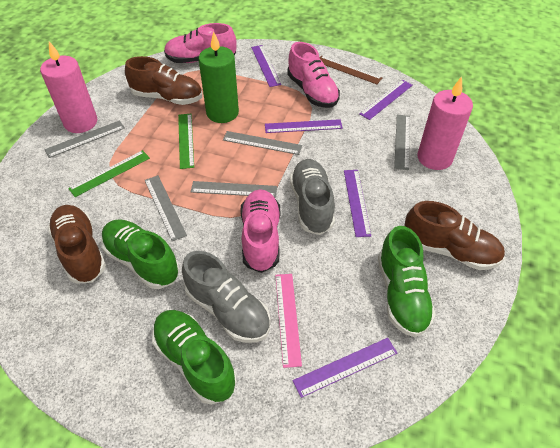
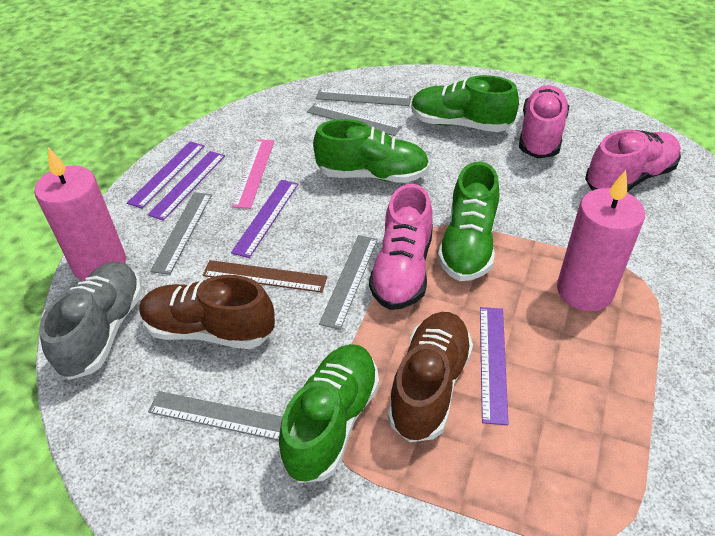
brown shoe: 3 -> 2
green candle: 1 -> 0
green ruler: 2 -> 0
green shoe: 3 -> 4
grey shoe: 2 -> 1
purple ruler: 5 -> 4

